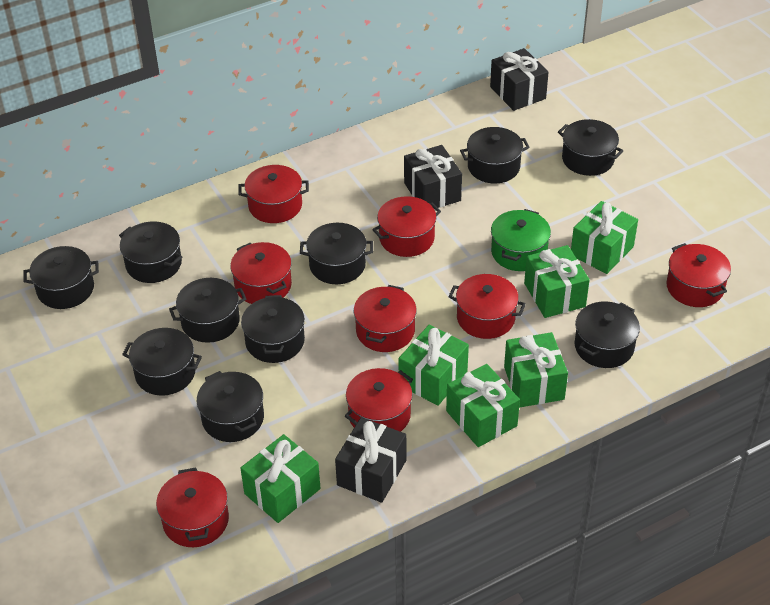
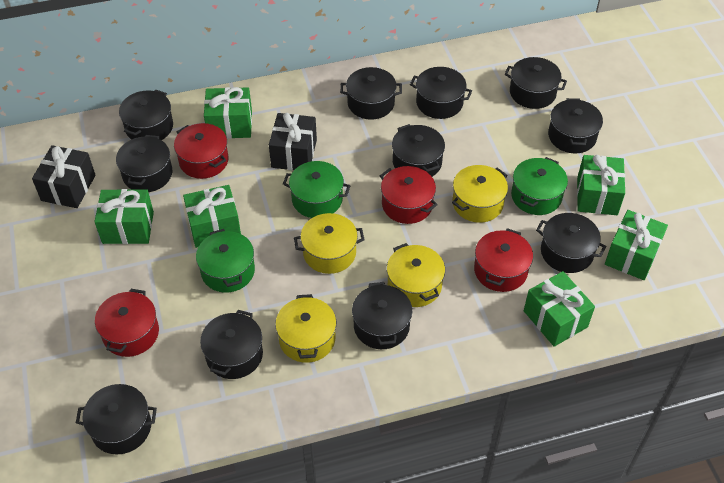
black gift: 3 -> 2
black pot: 10 -> 11
green pot: 1 -> 3
red pot: 8 -> 4
yellow pot: 0 -> 4

